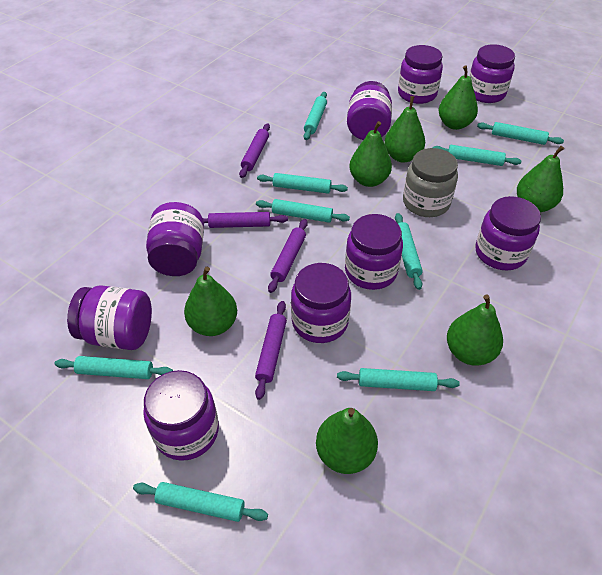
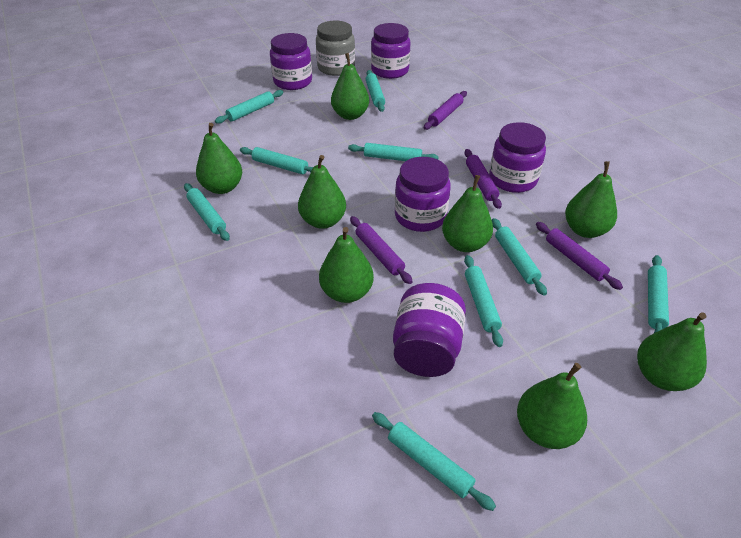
green pear: 7 -> 8
purple jar: 9 -> 5

